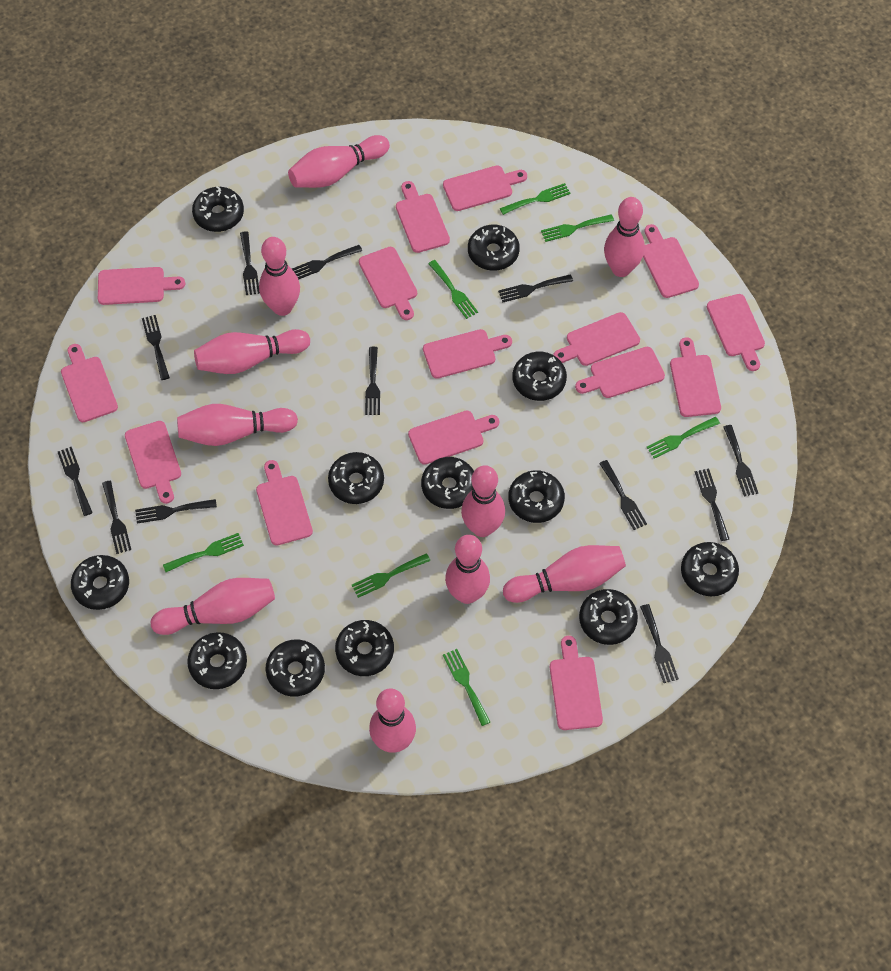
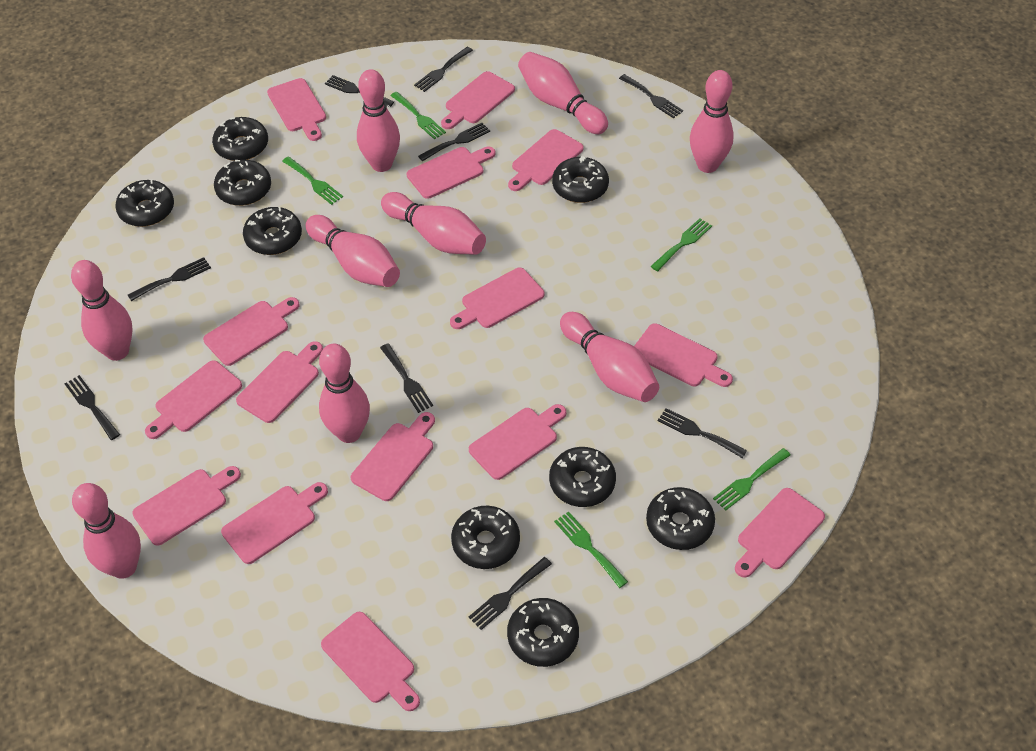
black donut: 12 -> 9
black fork: 12 -> 9
green fork: 7 -> 5
pink bowling pin: 10 -> 9

